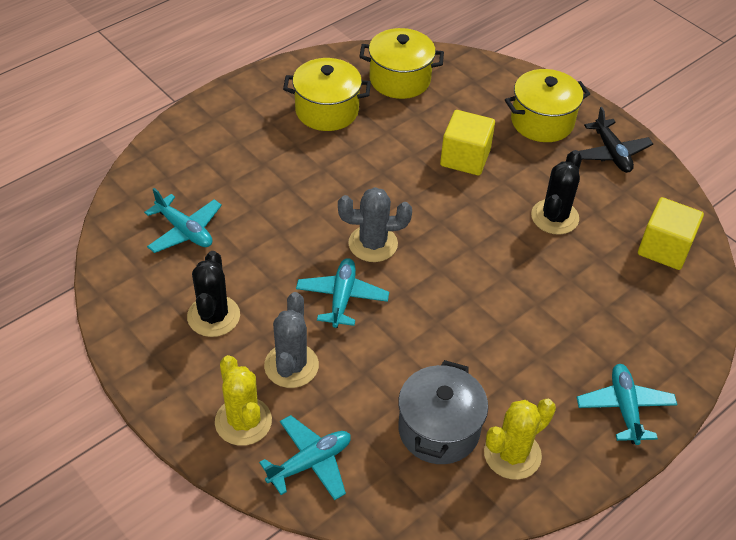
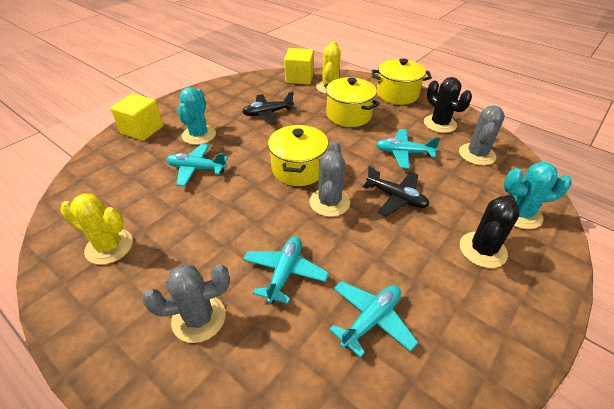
black plane: 1 -> 2
grey cactus: 2 -> 3
grey pot: 1 -> 0
turquoise cactus: 0 -> 2

